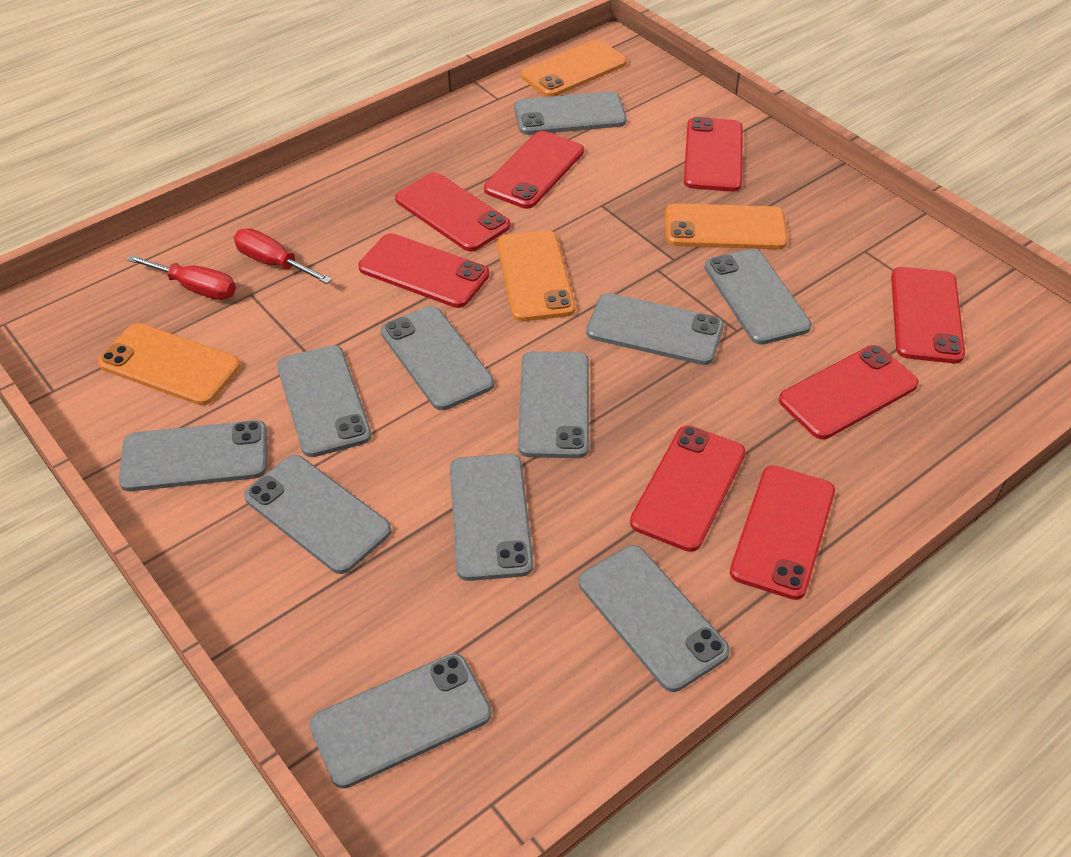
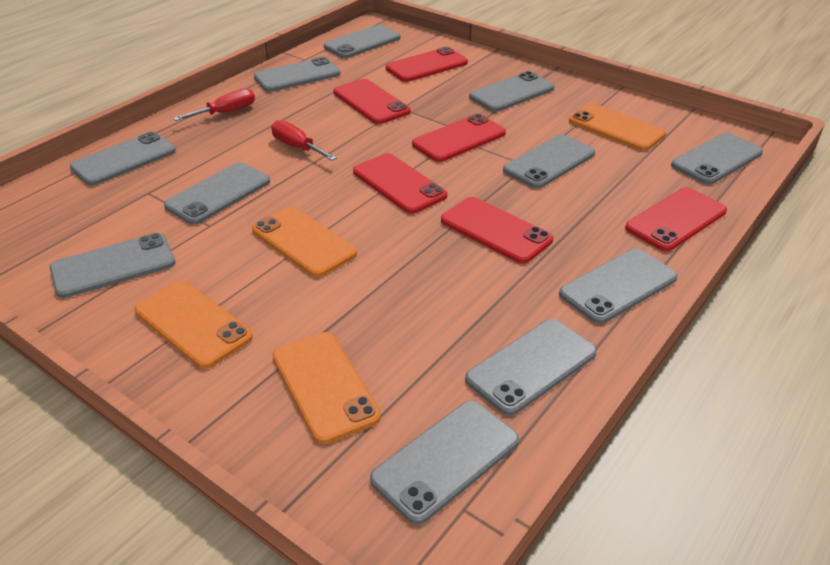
red phone: 8 -> 6

